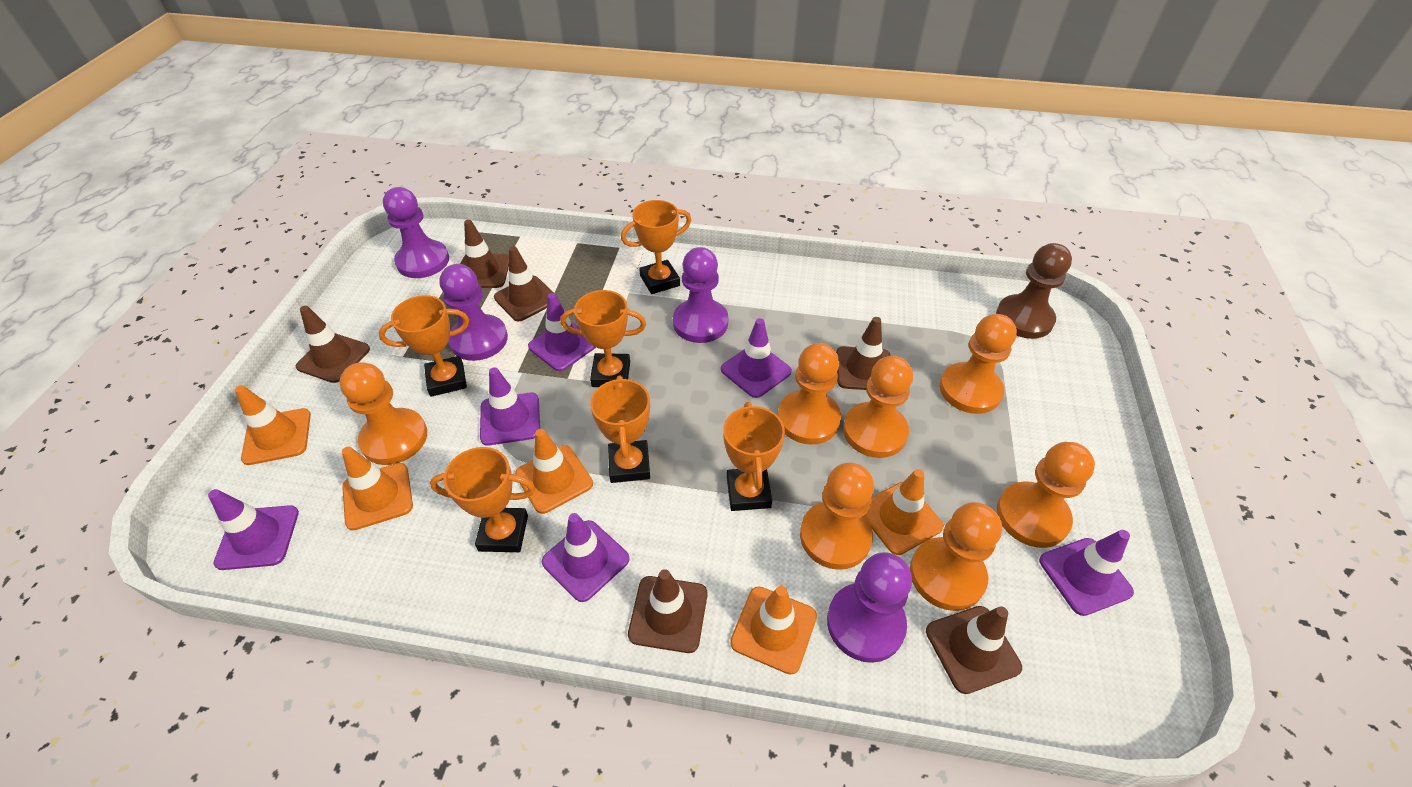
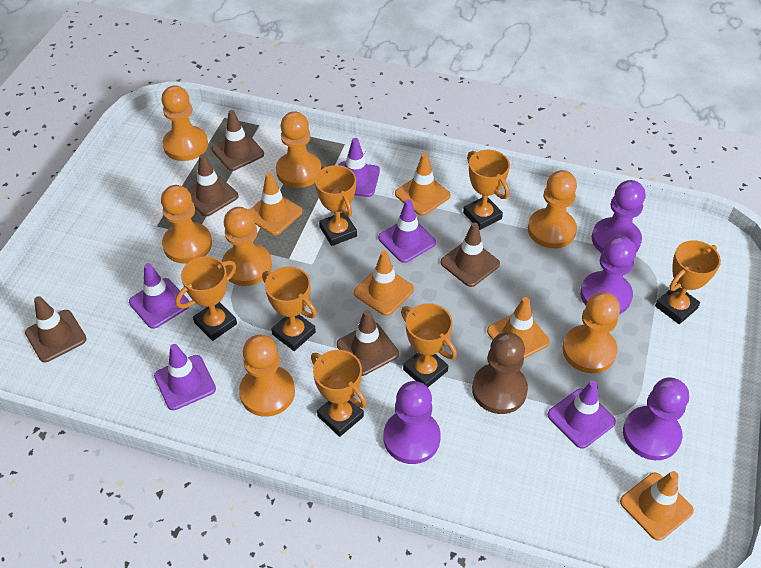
brown traffic cone: 6 -> 5
orange trophy: 6 -> 7
purple traffic cone: 6 -> 5

